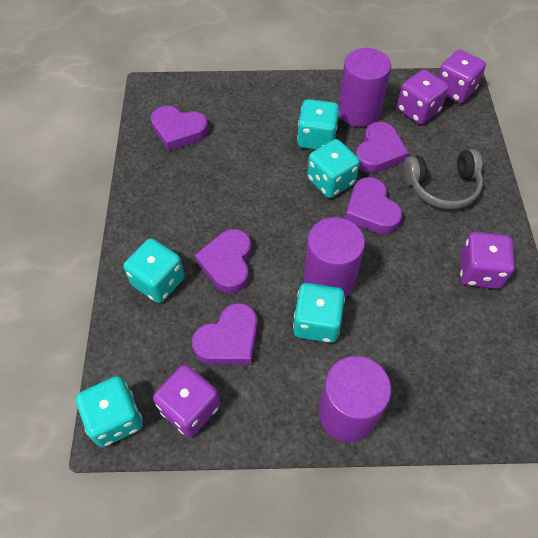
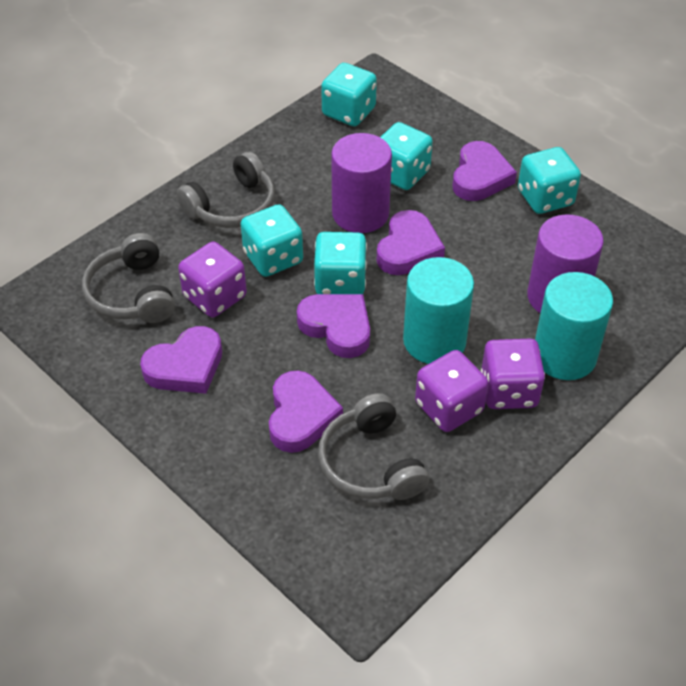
grey headphones: 1 -> 3
purple cylinder: 3 -> 2
purple dice: 4 -> 3
turquoise cylinder: 0 -> 2

